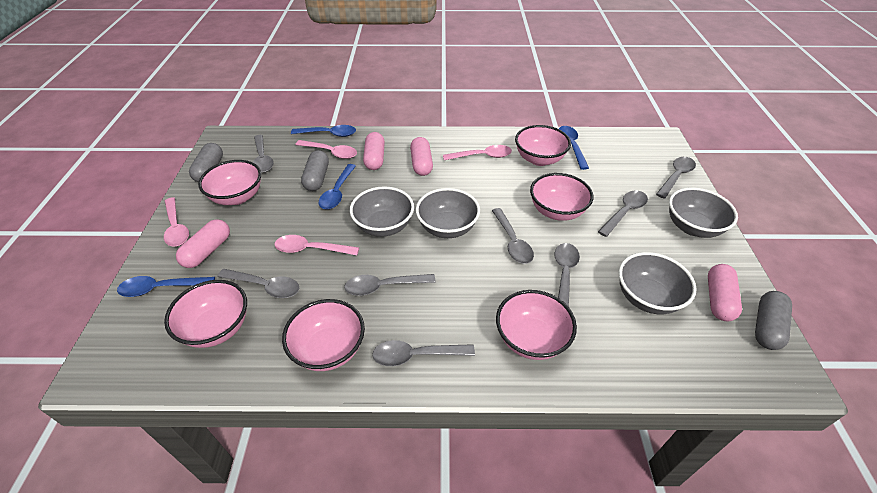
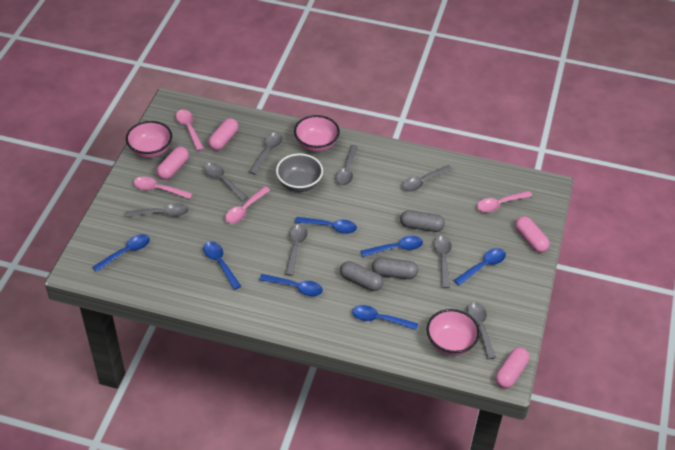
blue spoon: 4 -> 7
grey bowl: 4 -> 1
pink bowl: 6 -> 3

